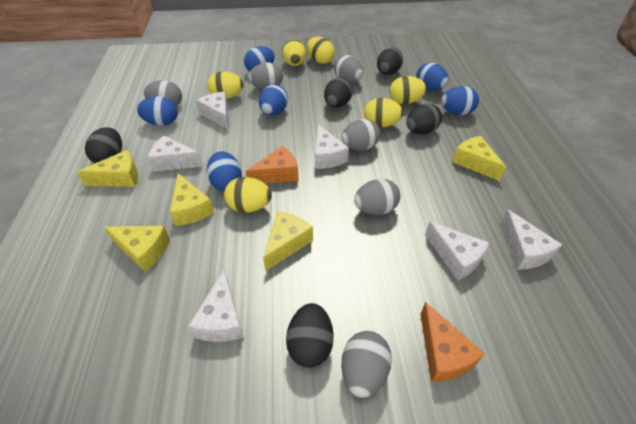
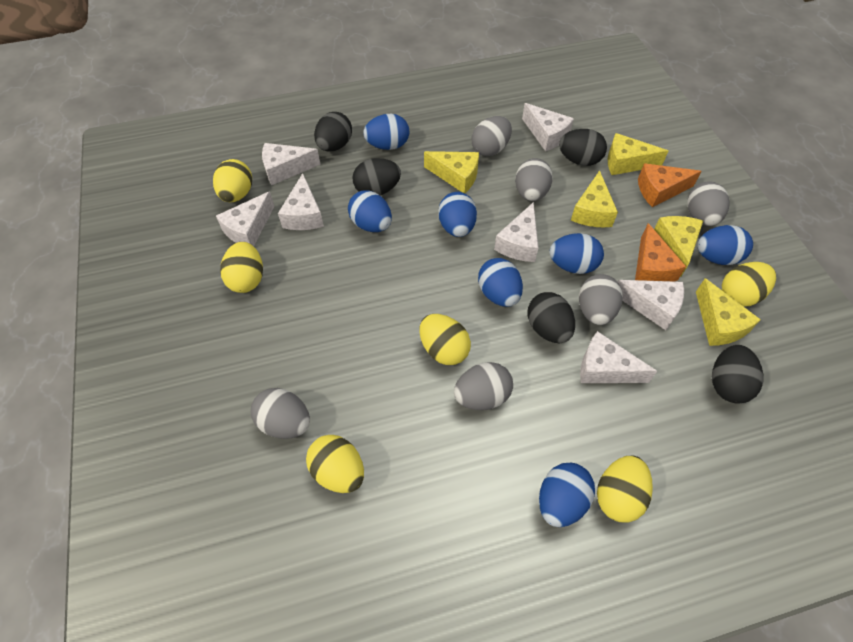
blue egg: 6 -> 7
white cheese: 6 -> 7

